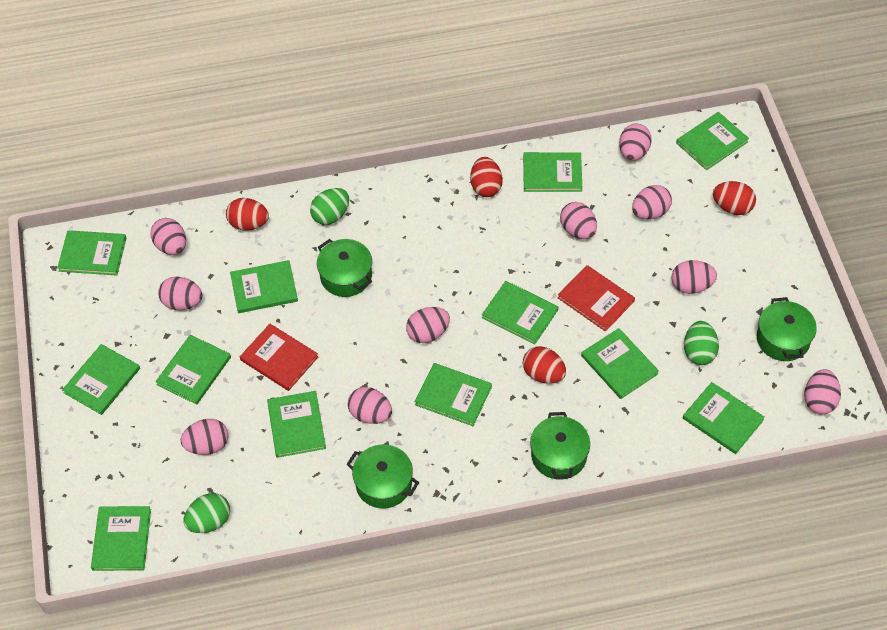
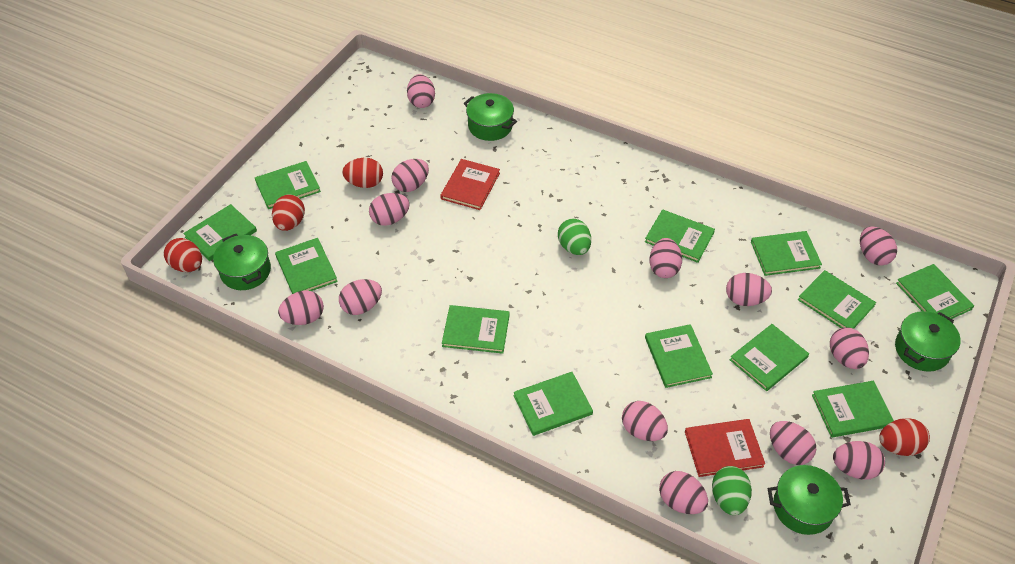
green egg: 3 -> 2
pink egg: 10 -> 13

